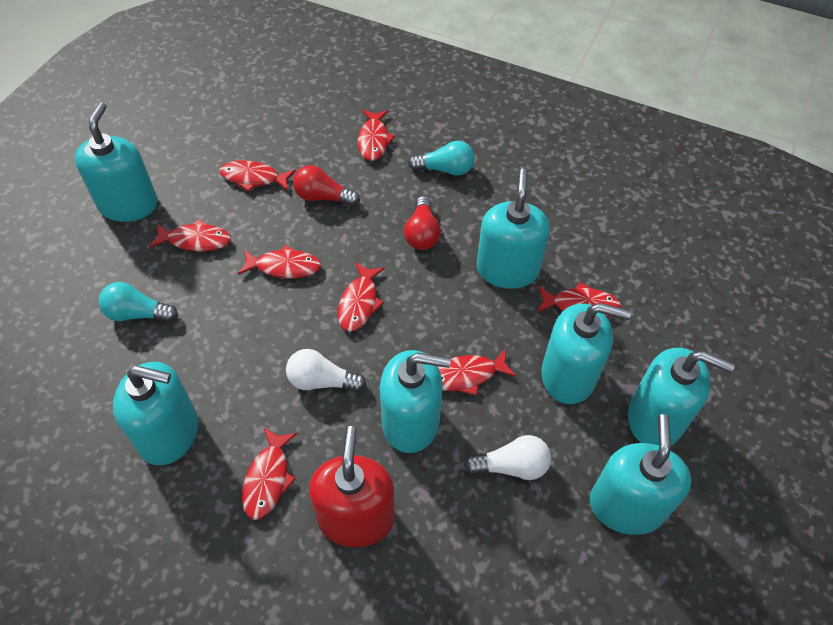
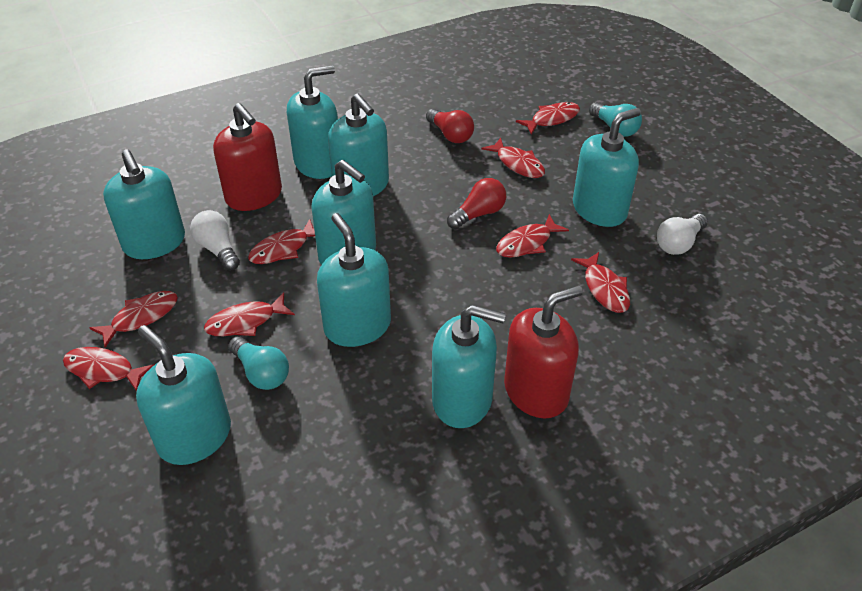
red soap dispenser: 1 -> 2
turquoise soap dispenser: 7 -> 8

